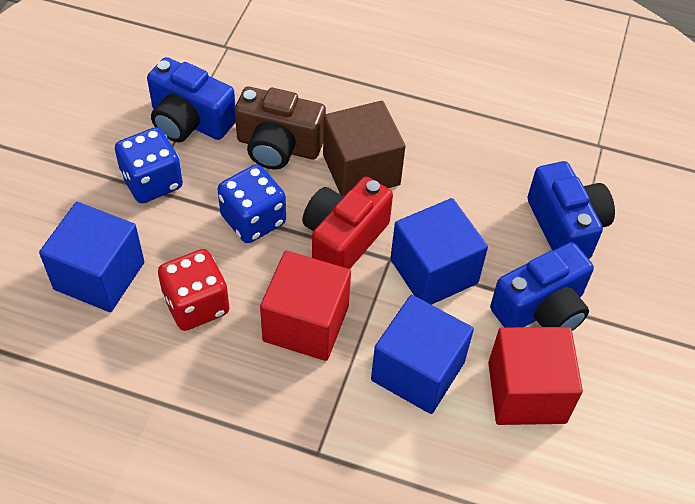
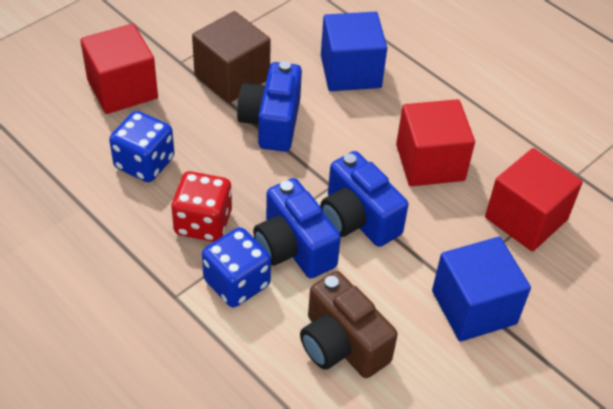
blue cube: 3 -> 2
red camera: 1 -> 0
red cube: 2 -> 3

